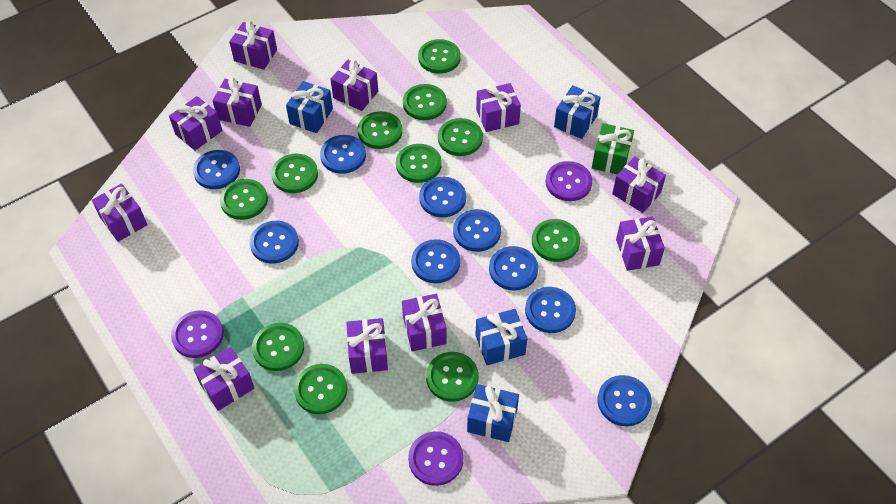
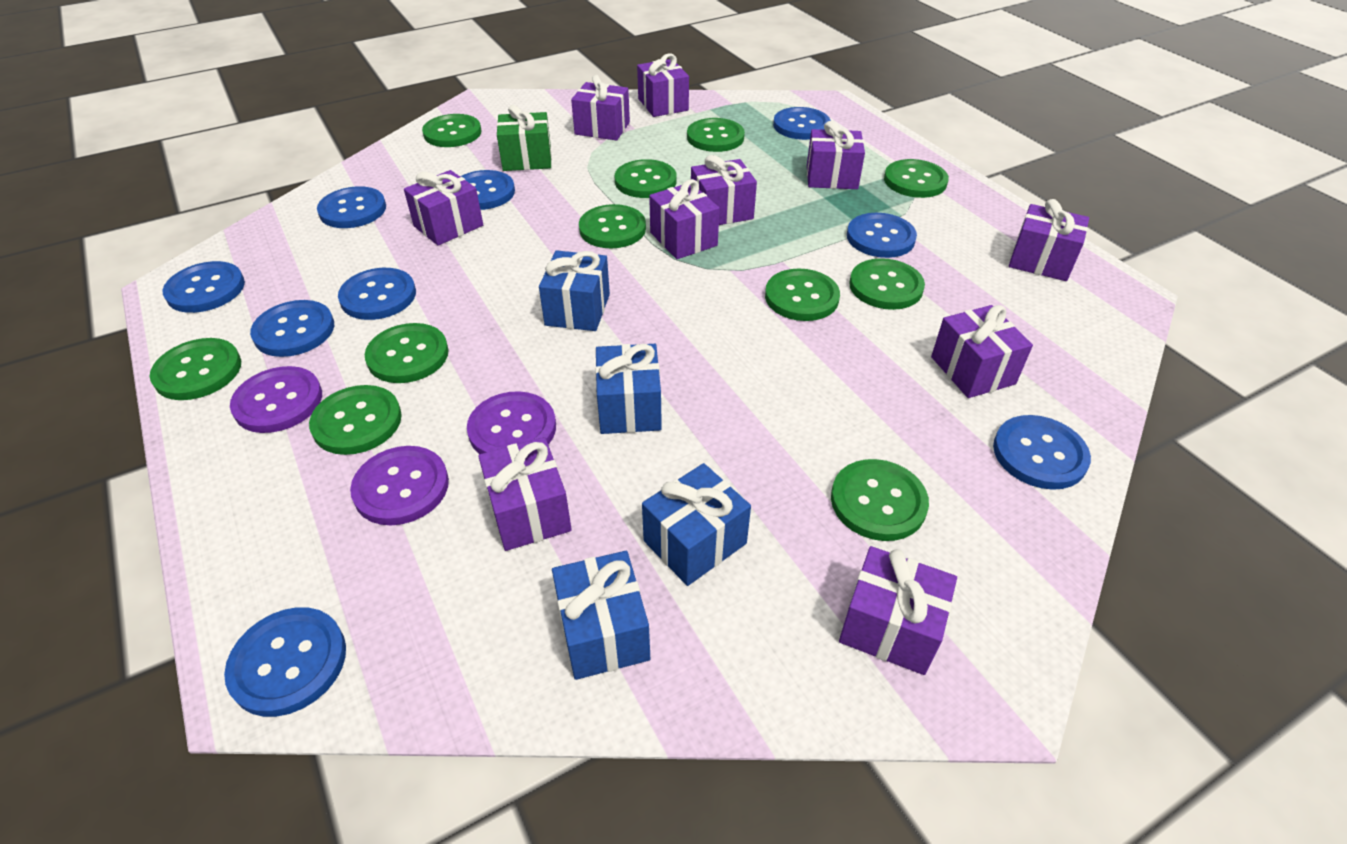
purple gift: 11 -> 10

